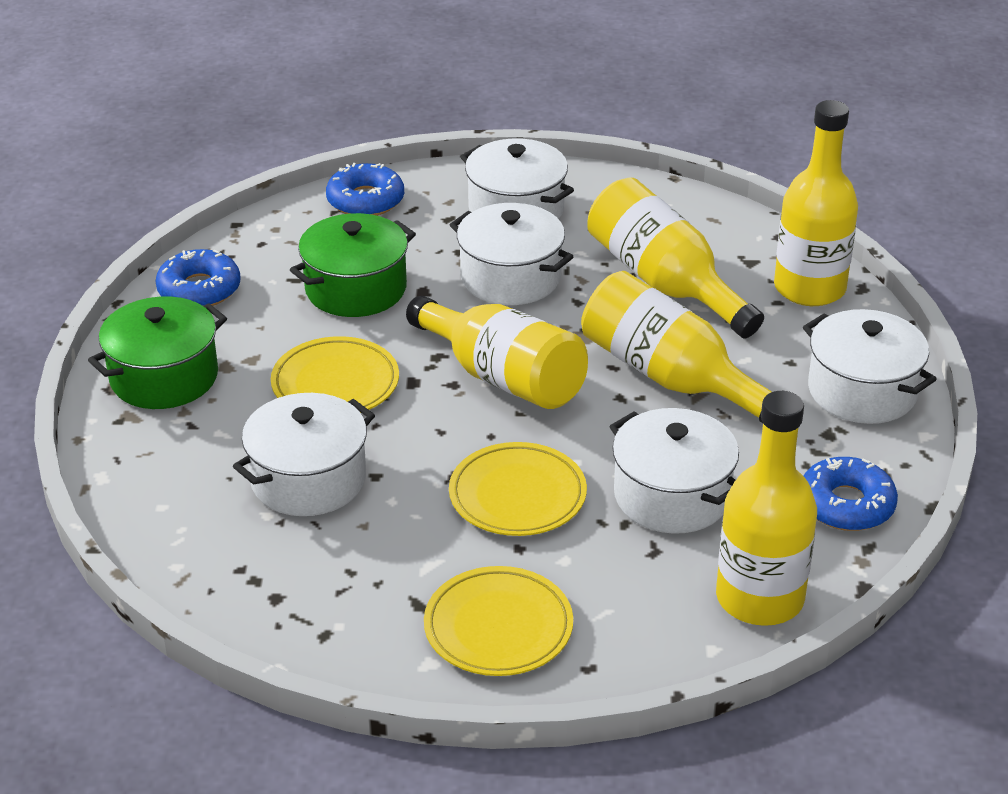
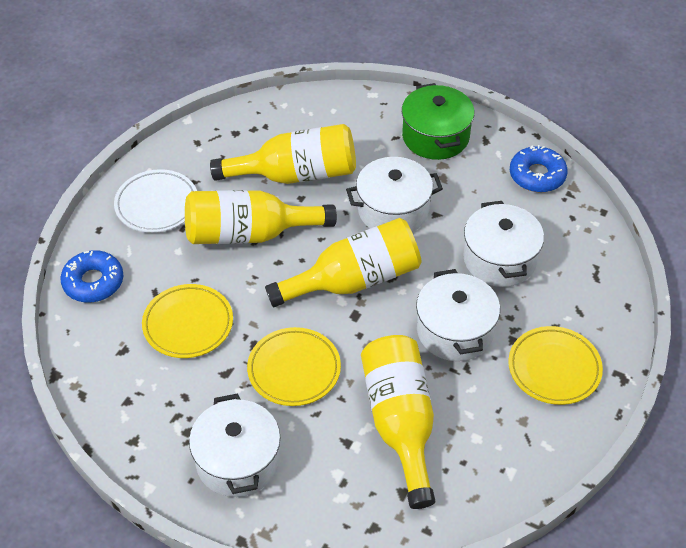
blue donut: 3 -> 2
green pot: 2 -> 1
white plate: 0 -> 1
white pot: 5 -> 4
yellow bottle: 5 -> 4

